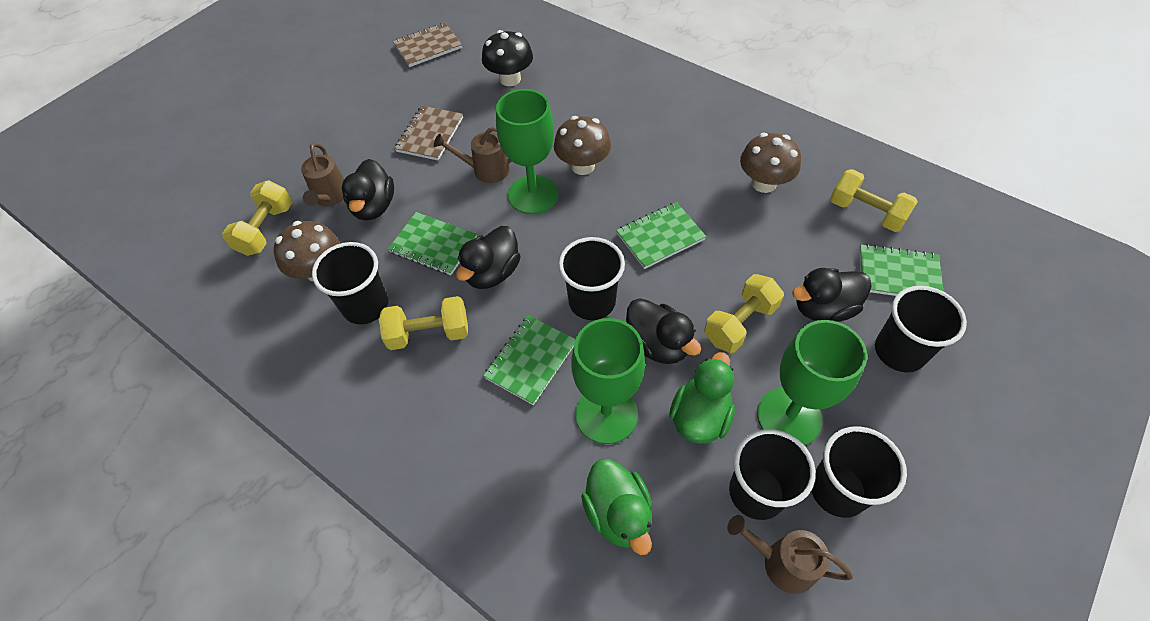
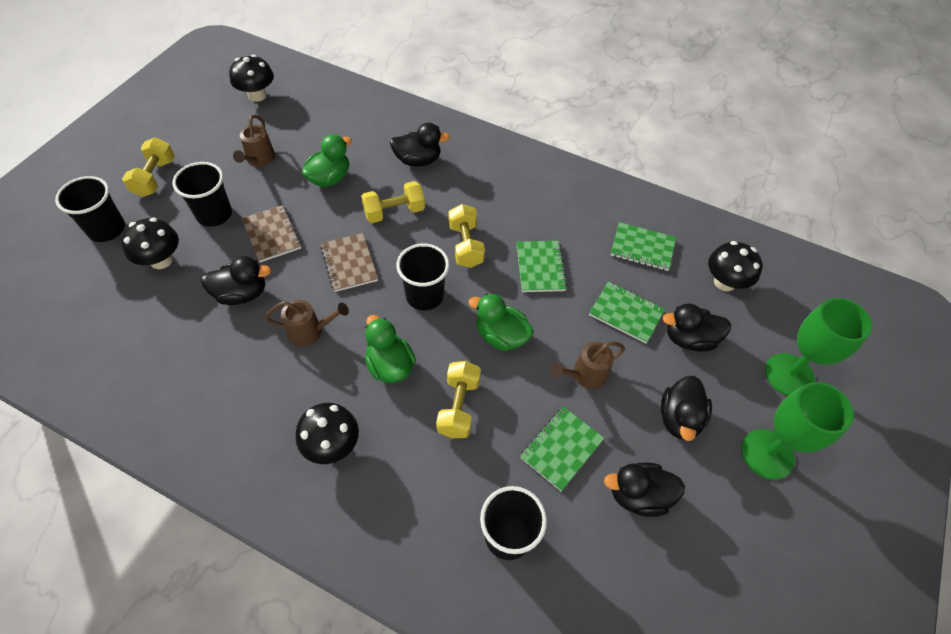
black cup: 5 -> 4
black duck: 4 -> 5
black mushroom: 1 -> 4
brown mushroom: 3 -> 0
green duck: 2 -> 3
green goblet: 3 -> 2

